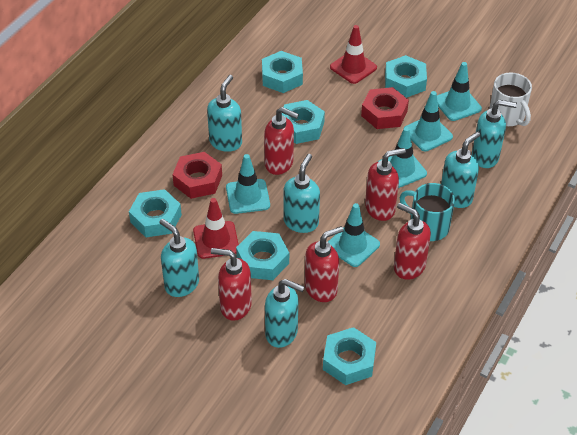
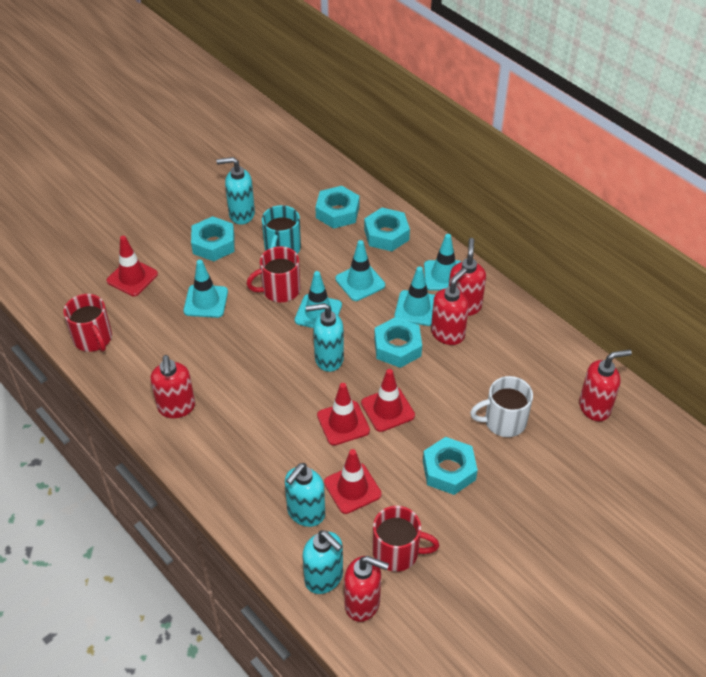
red mug: 0 -> 3
red nut: 2 -> 0
red traffic cone: 2 -> 4
turquoise nut: 6 -> 5
turquoise soap dispenser: 6 -> 4

